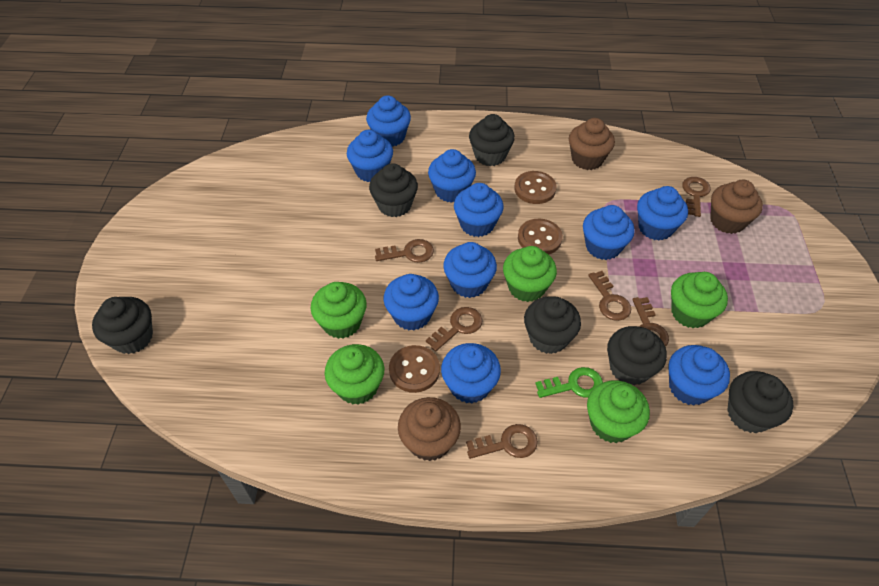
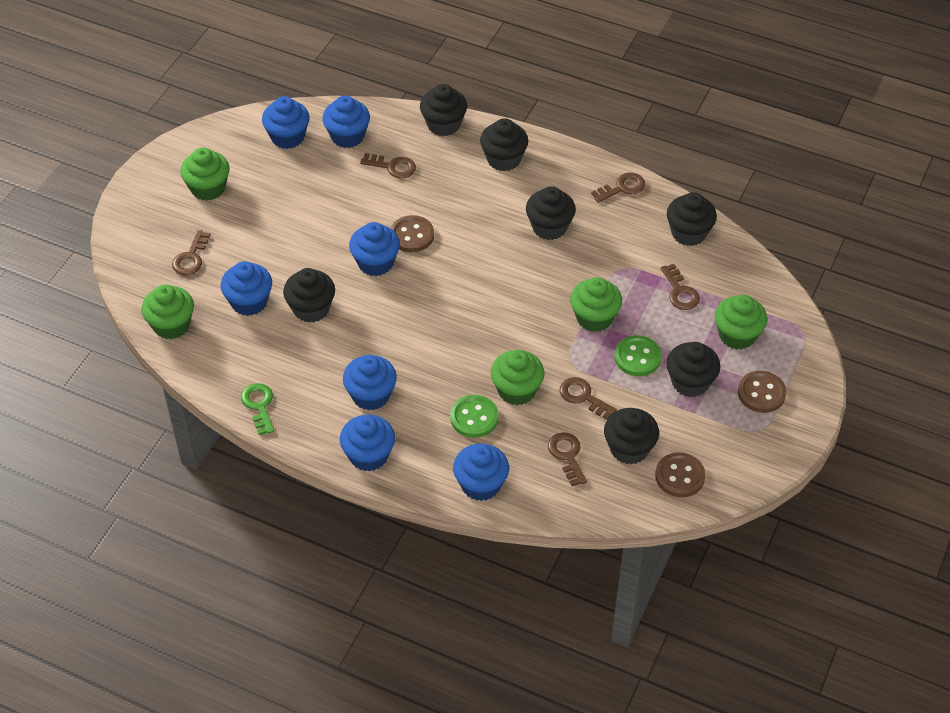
black cupcake: 6 -> 7
blue cupcake: 10 -> 7
brown cupcake: 3 -> 0
green button: 0 -> 2

